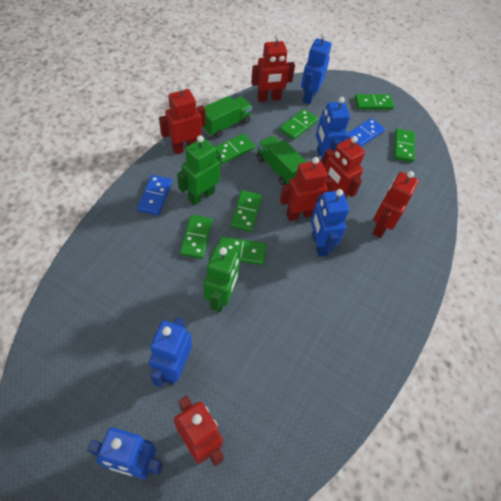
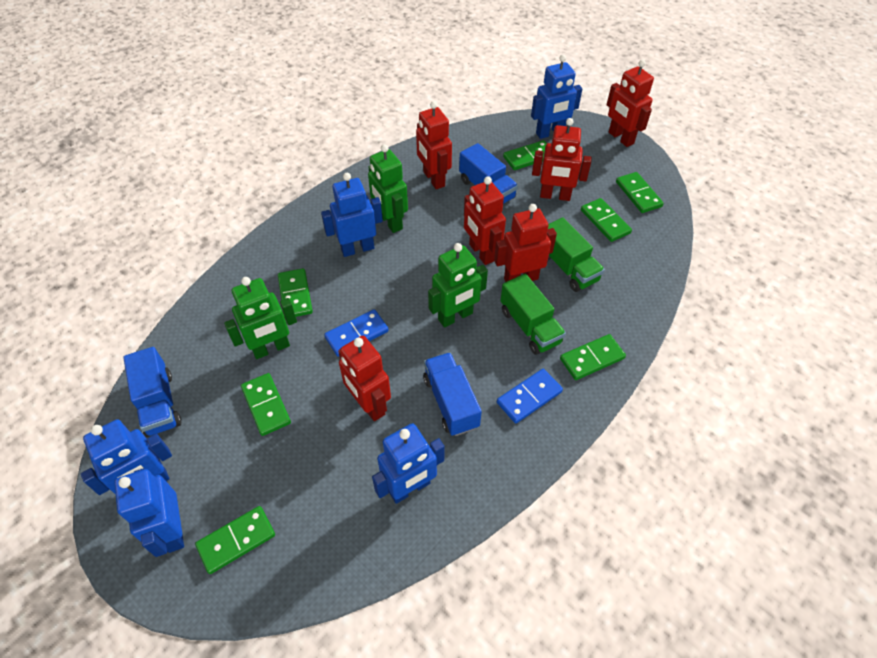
blue truck: 0 -> 3
green robot: 2 -> 3

